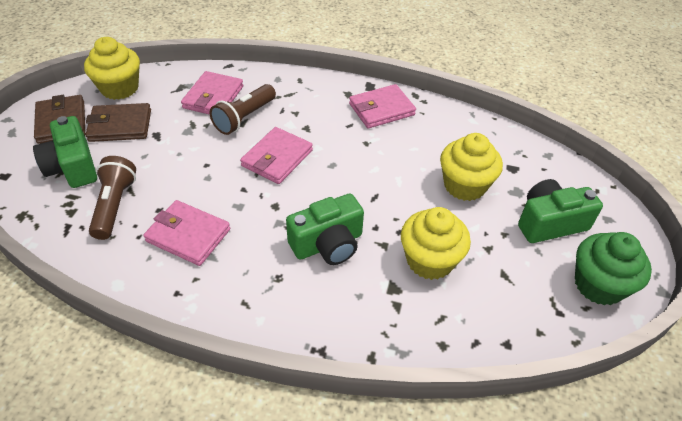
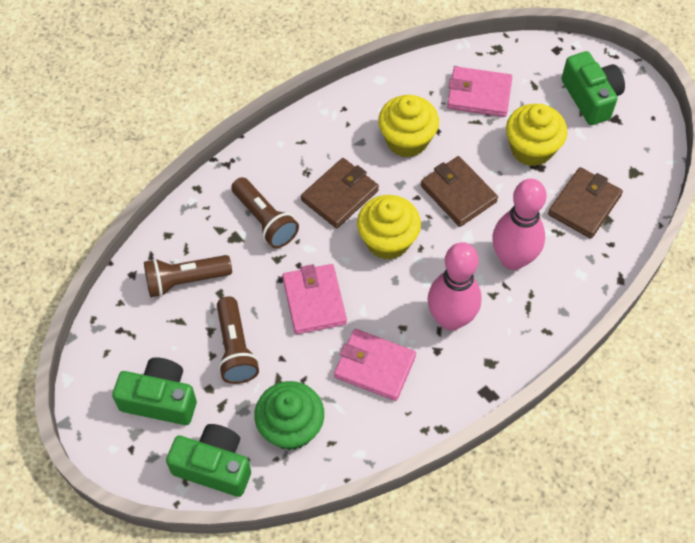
brown flashlight: 2 -> 3
brown wallet: 2 -> 3
pink bowling pin: 0 -> 2
pink wallet: 4 -> 3

